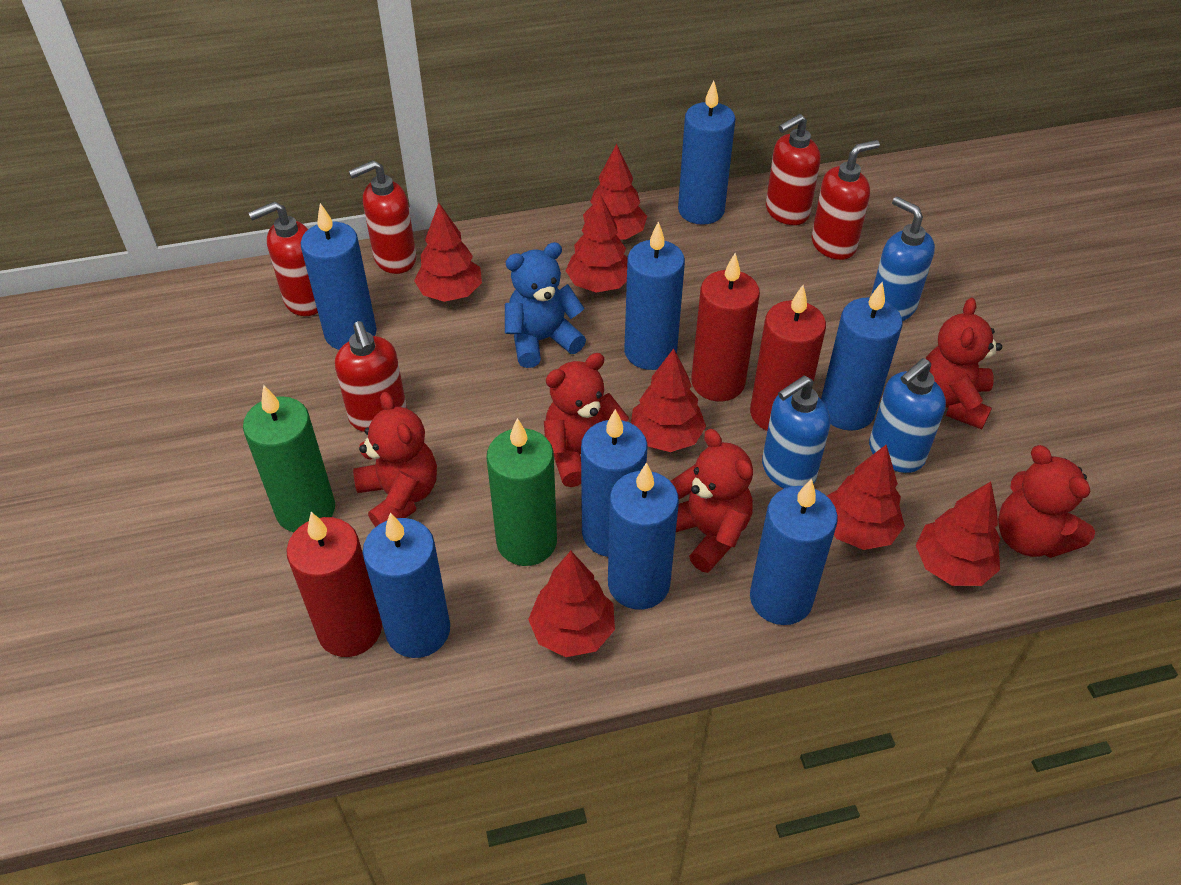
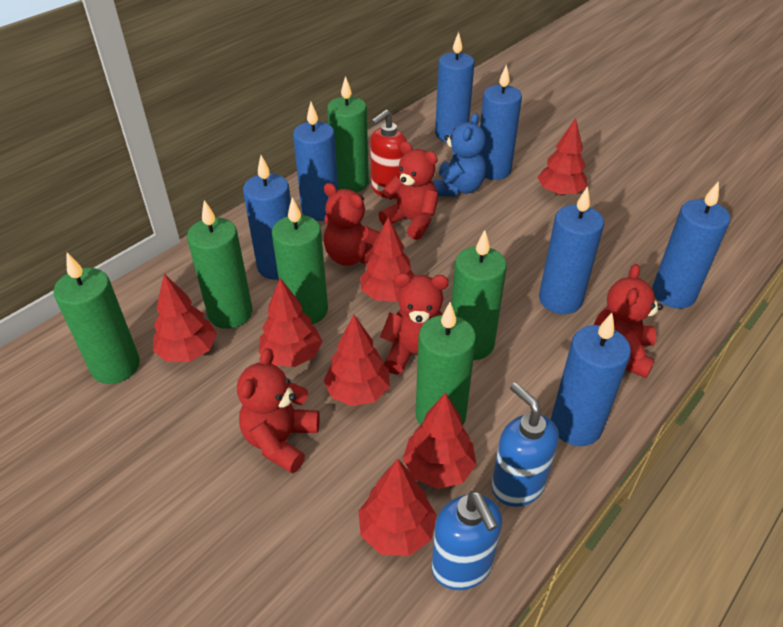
blue candle: 8 -> 7
blue soap dispenser: 3 -> 2
green candle: 2 -> 6
red candle: 3 -> 0
red soap dispenser: 5 -> 1

